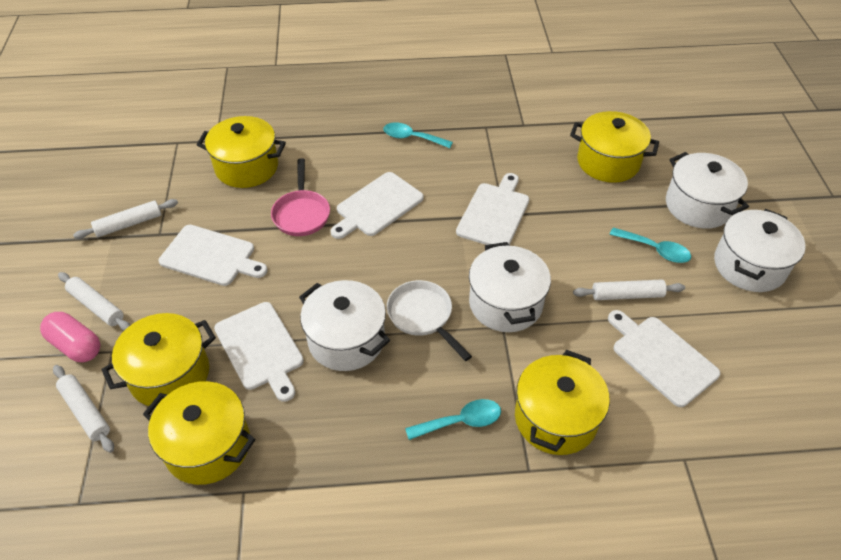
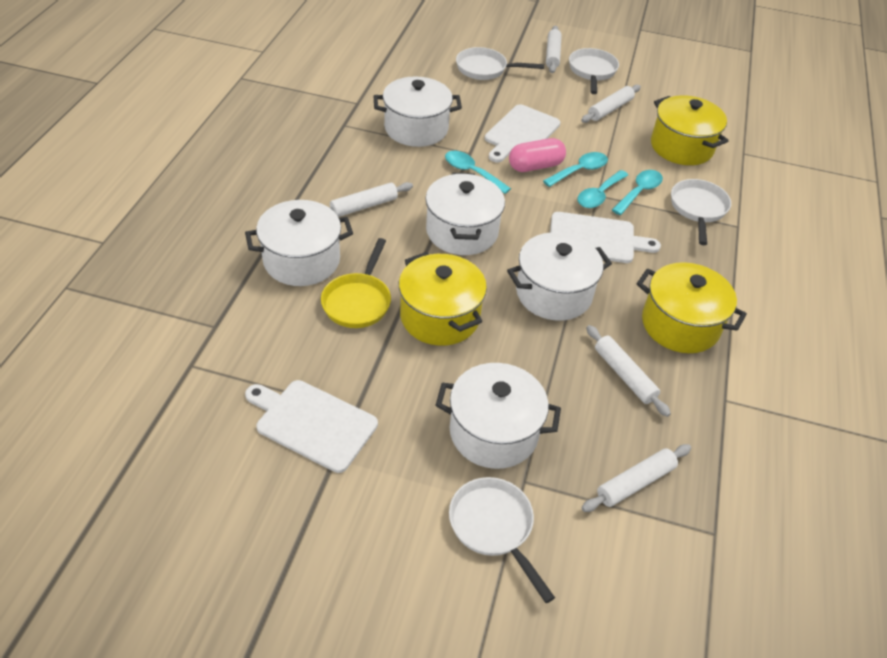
pink pan: 1 -> 0
turquoise spoon: 3 -> 4
white cutting board: 5 -> 3
white pan: 1 -> 4
white pot: 4 -> 5
white rolling pin: 4 -> 5
yellow pan: 0 -> 1
yellow pot: 5 -> 3

